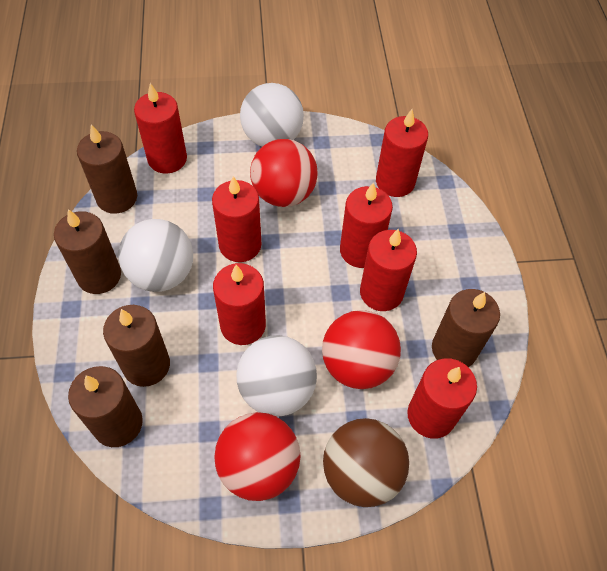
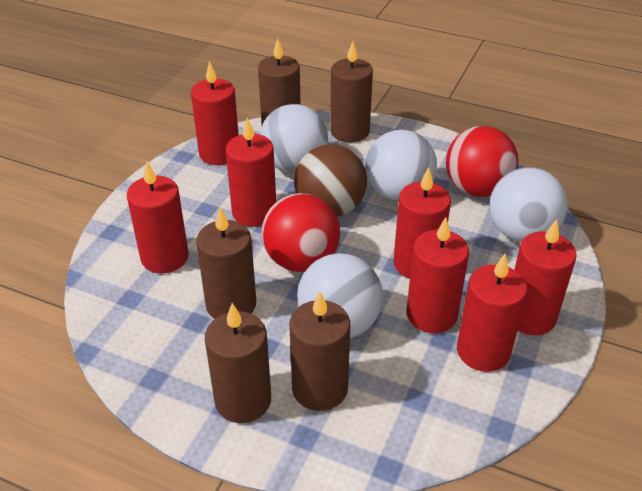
red ball: 3 -> 2
white ball: 3 -> 4

